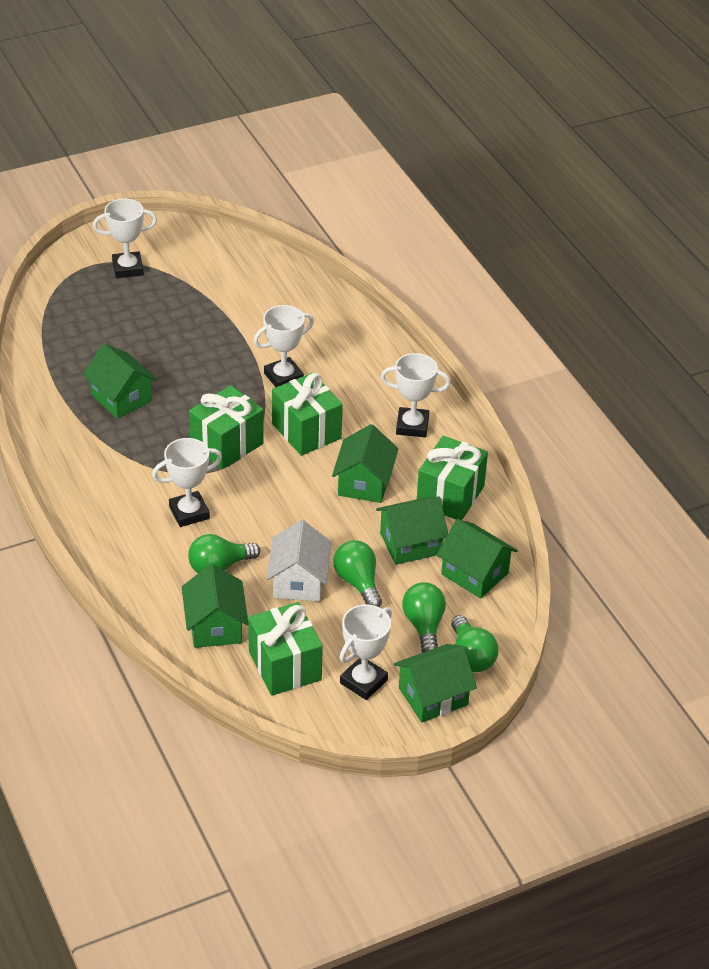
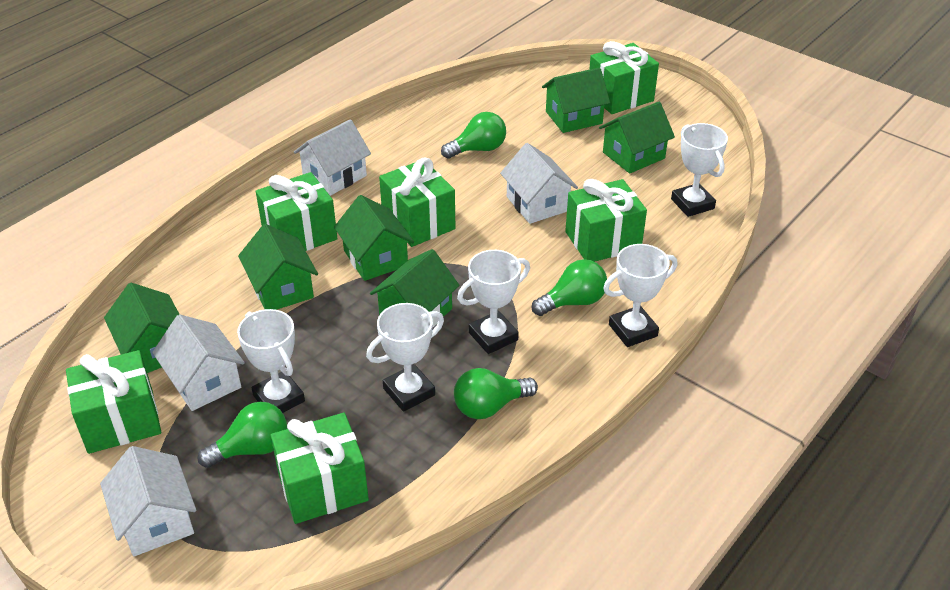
green gift: 4 -> 6
white house: 1 -> 4

